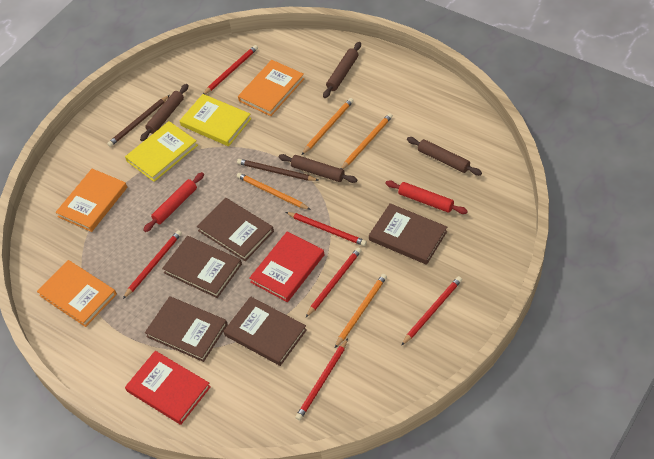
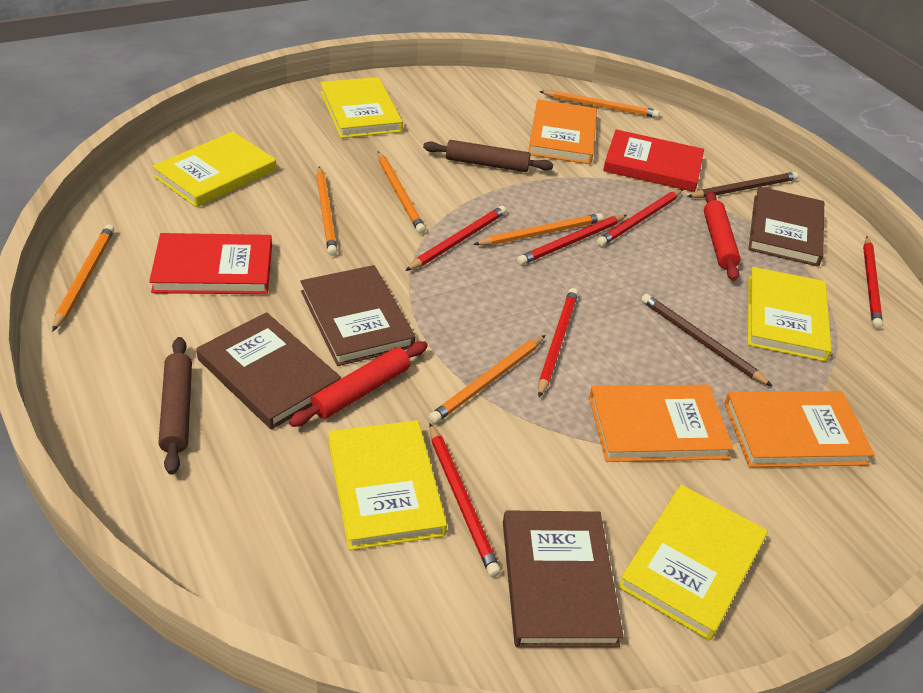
brown book: 5 -> 4
brown rolling pin: 4 -> 2
orange pencil: 4 -> 6
yellow book: 2 -> 5

